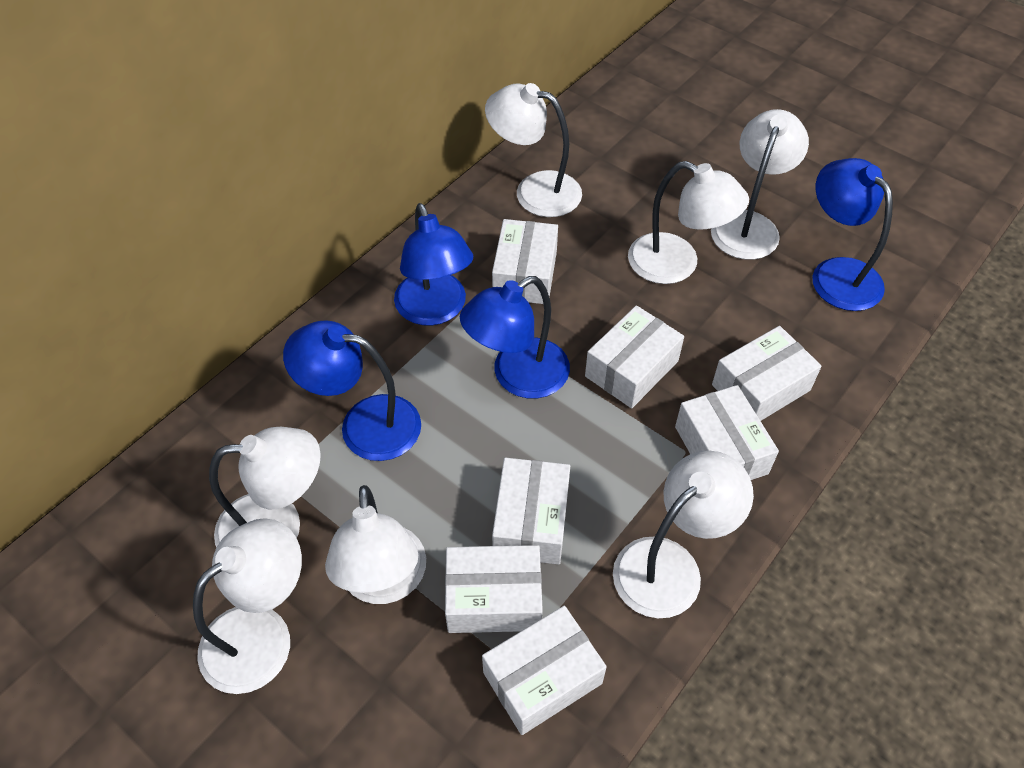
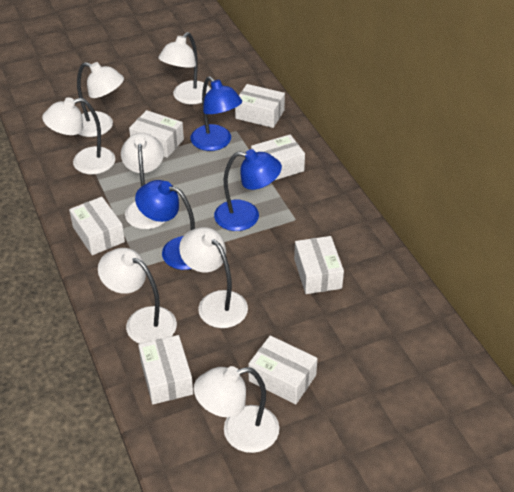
blue lamp: 4 -> 3

